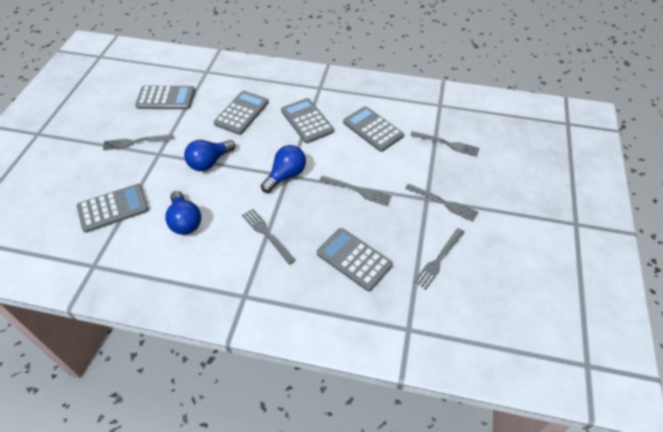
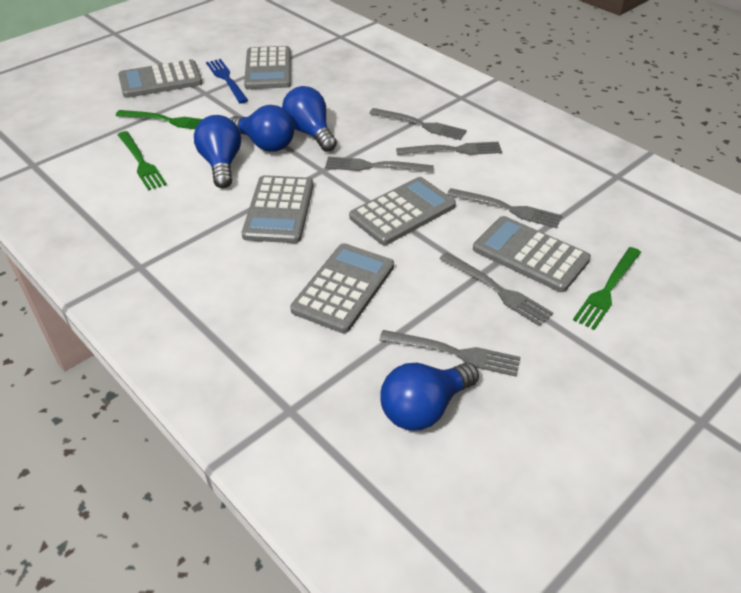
blue fork: 0 -> 1
blue light bulb: 3 -> 4
green fork: 0 -> 3

